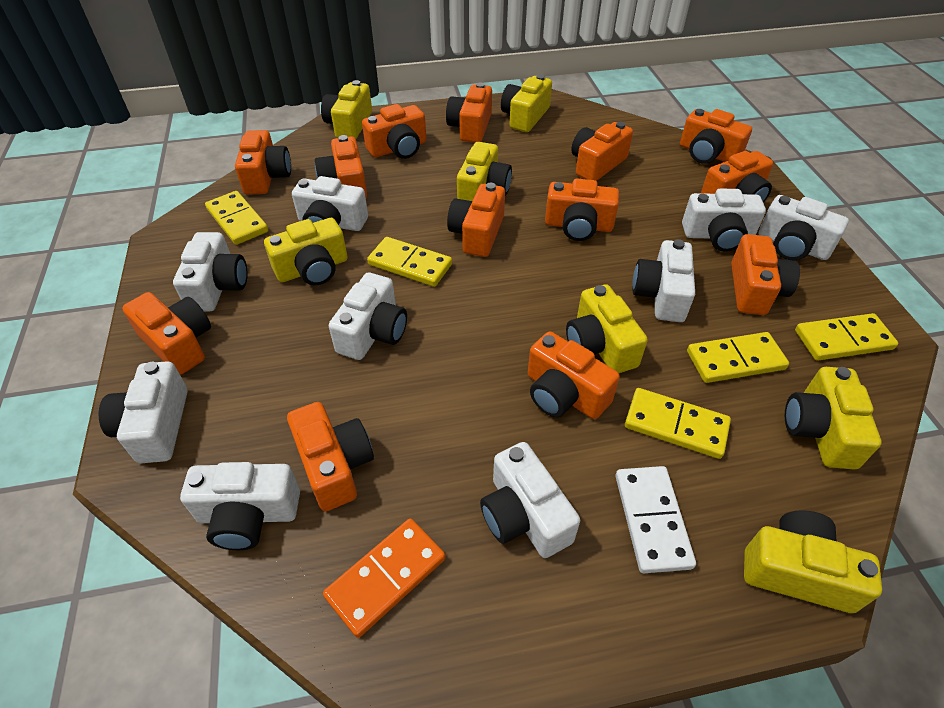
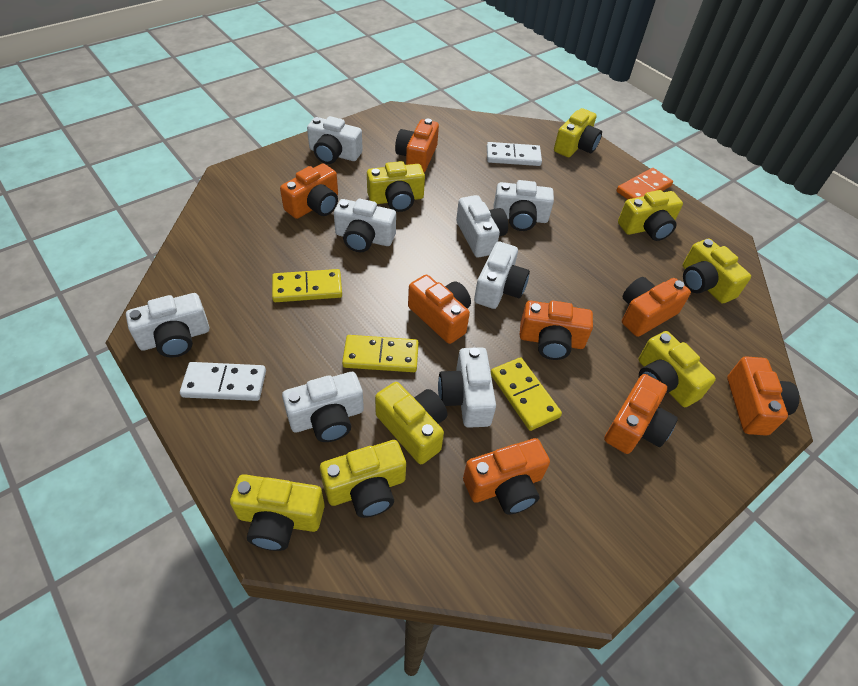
orange camera: 13 -> 8
white camera: 9 -> 8
white domino: 1 -> 2
yellow camera: 7 -> 8
yellow domino: 5 -> 3

